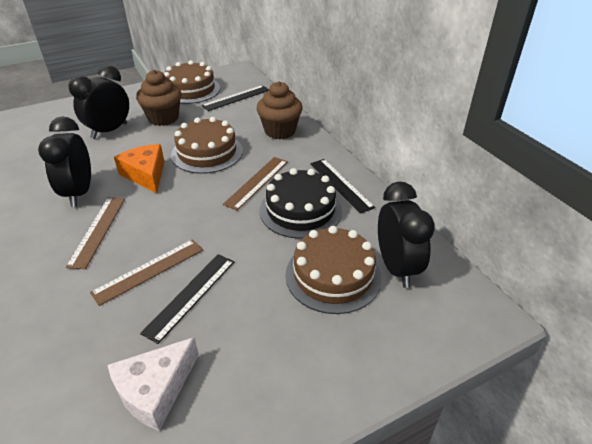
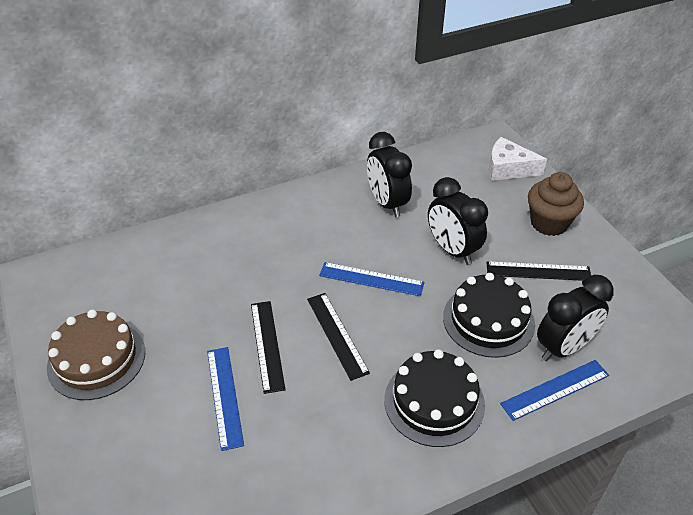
black cake: 1 -> 2
blue ruler: 0 -> 3
brown cake: 3 -> 1
brown cupcake: 2 -> 1
brown ruler: 3 -> 0
orange cheese: 1 -> 0

